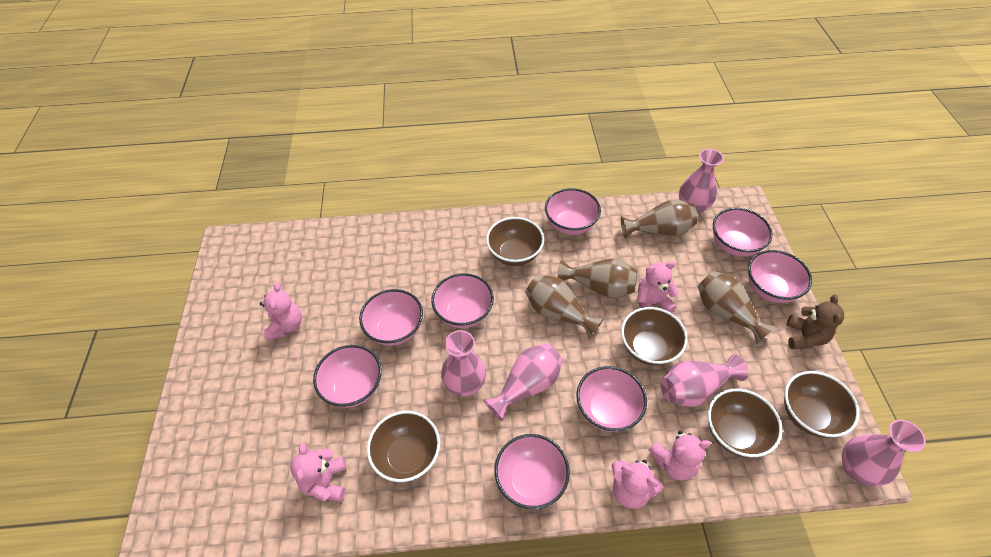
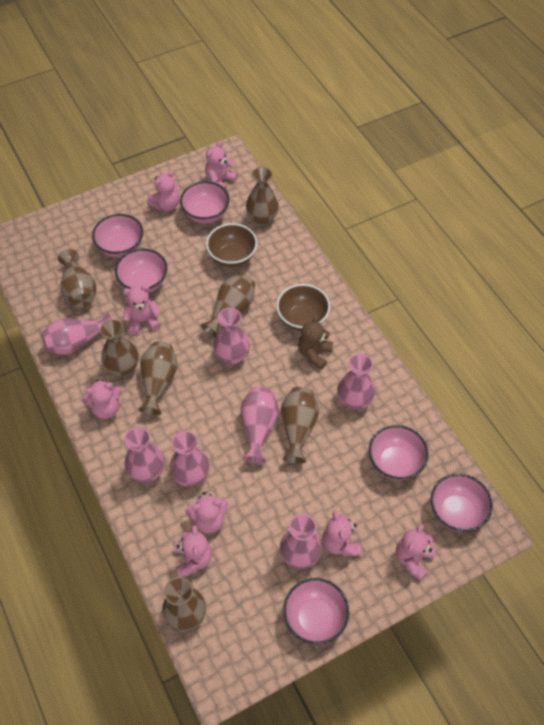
brown bowl: 5 -> 2
brown vase: 4 -> 7
pink bowl: 8 -> 6
pink teddy bear: 5 -> 8
pink vase: 5 -> 7

